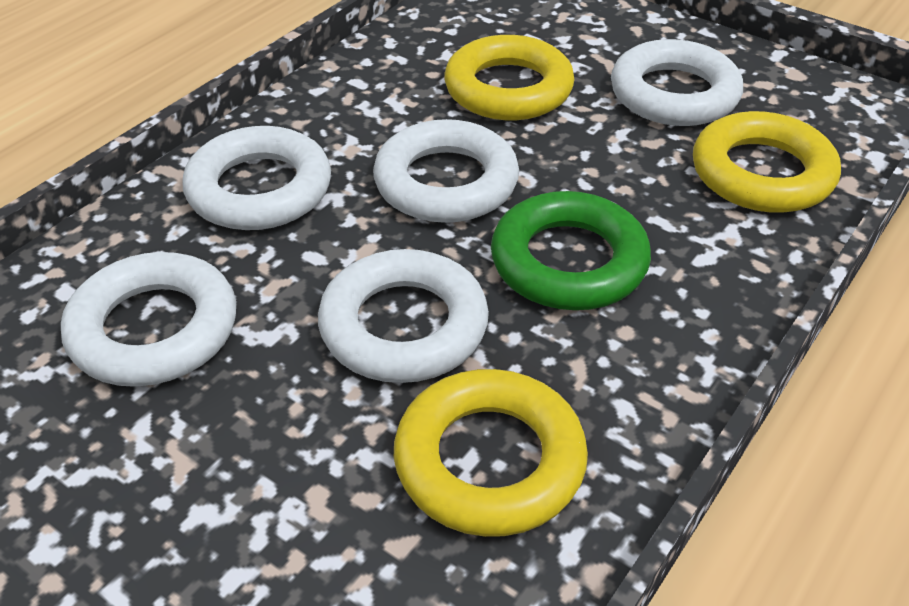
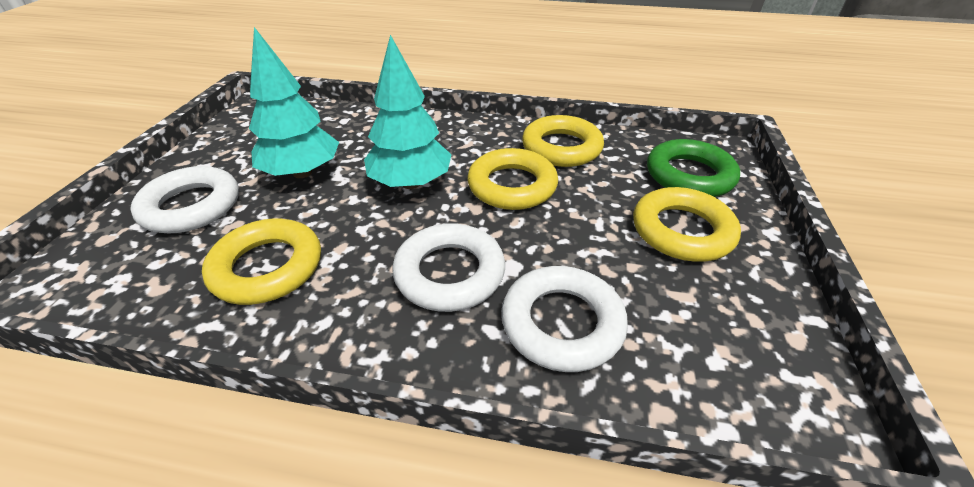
turquoise tree: 0 -> 2
white ring: 5 -> 3
yellow ring: 3 -> 4

